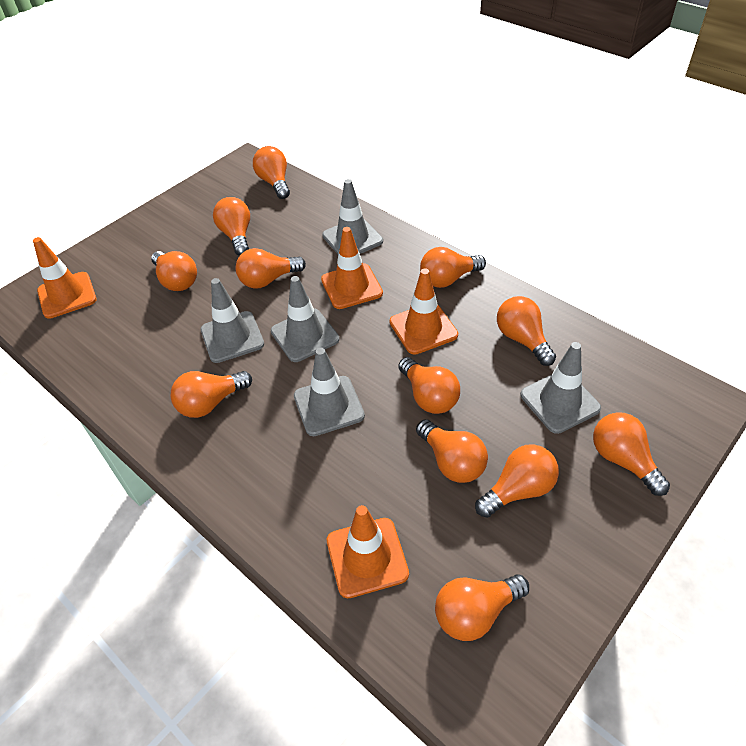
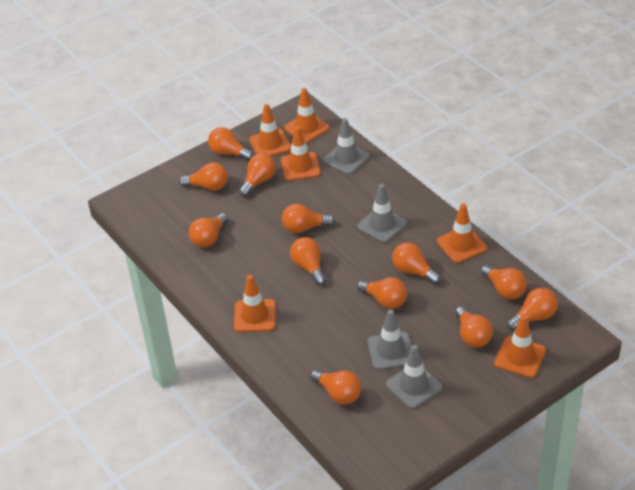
grey traffic cone: 5 -> 4
orange traffic cone: 4 -> 6

